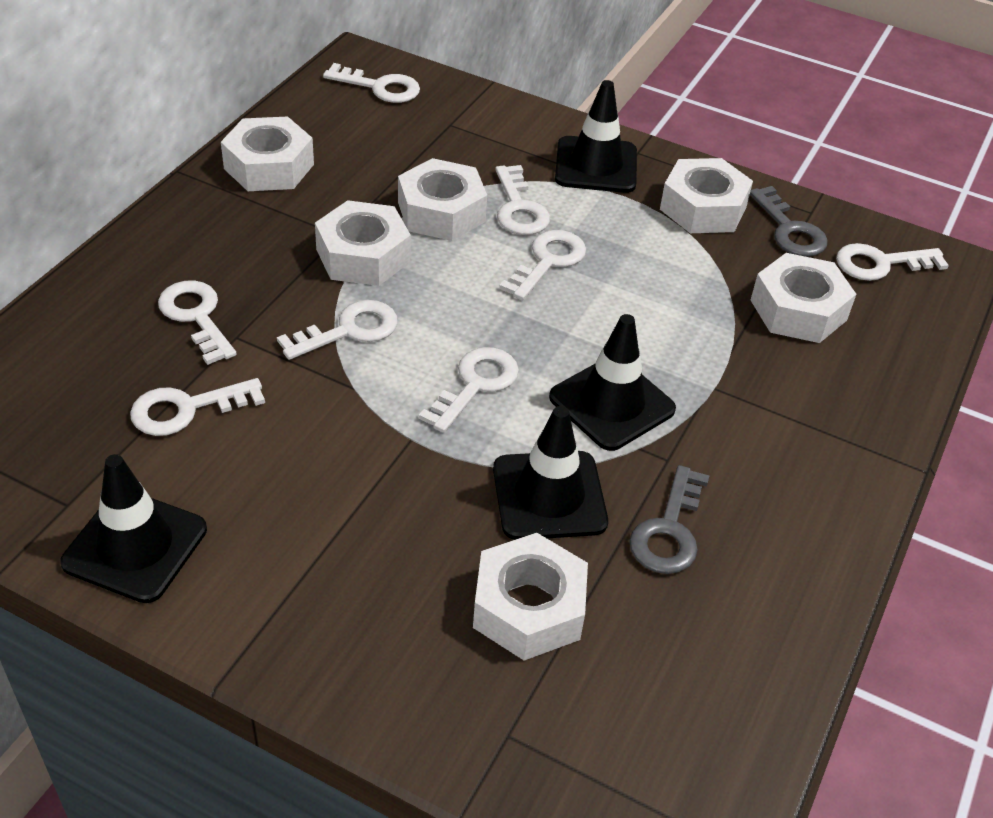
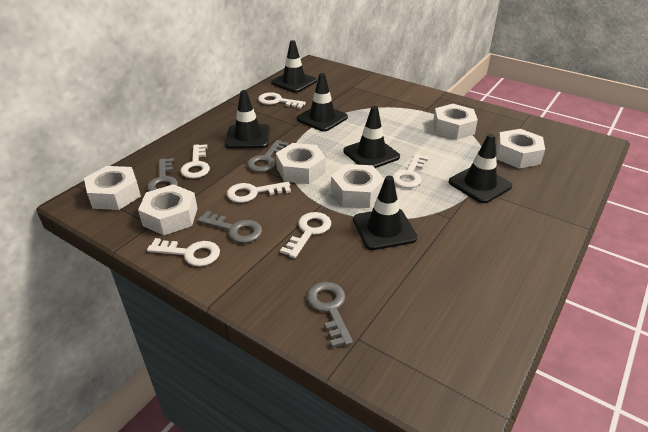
black traffic cone: 4 -> 6
grey key: 2 -> 4
white key: 8 -> 6

